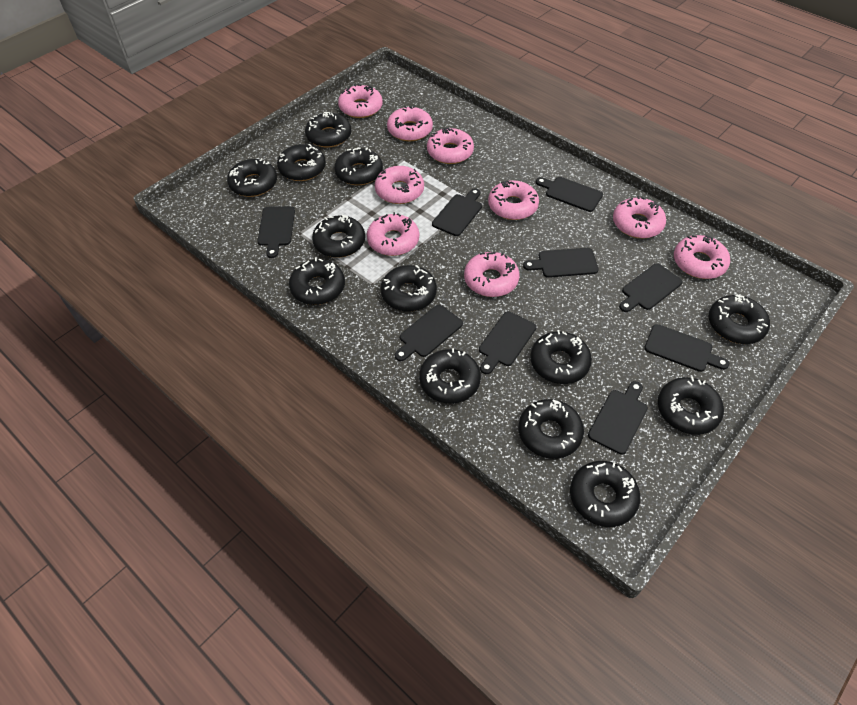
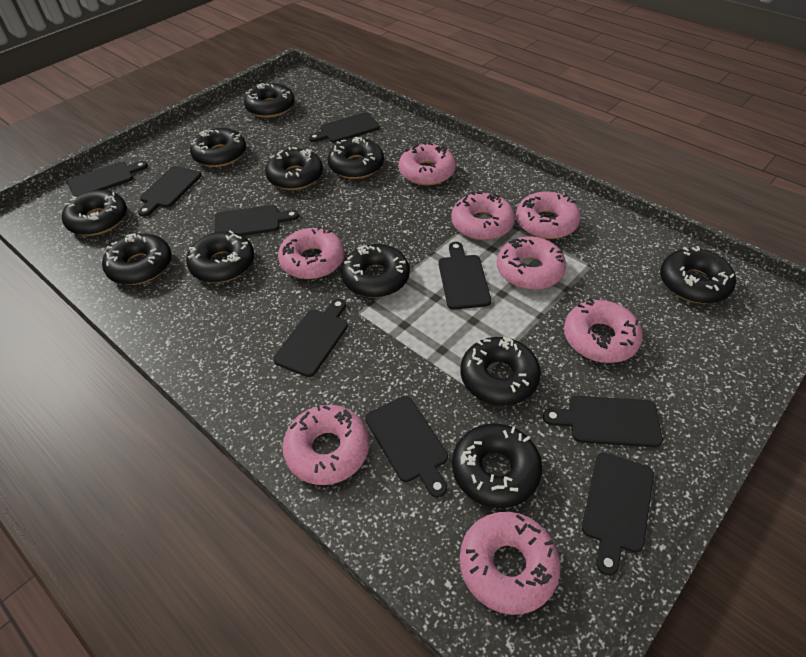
black donut: 13 -> 11
pink donut: 9 -> 8

